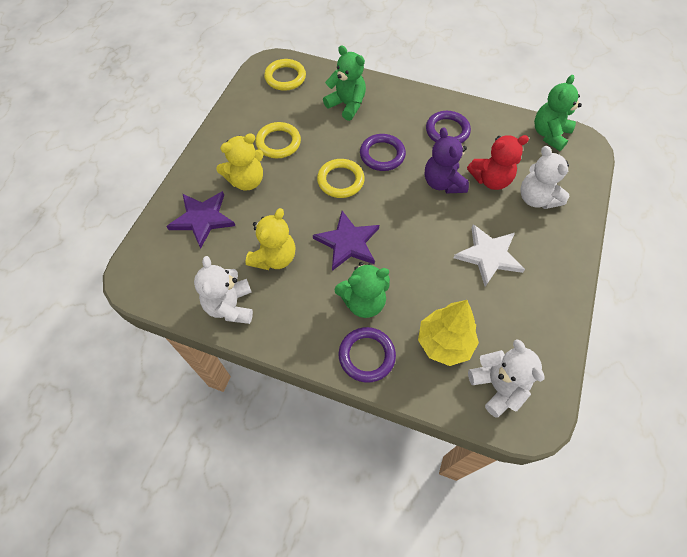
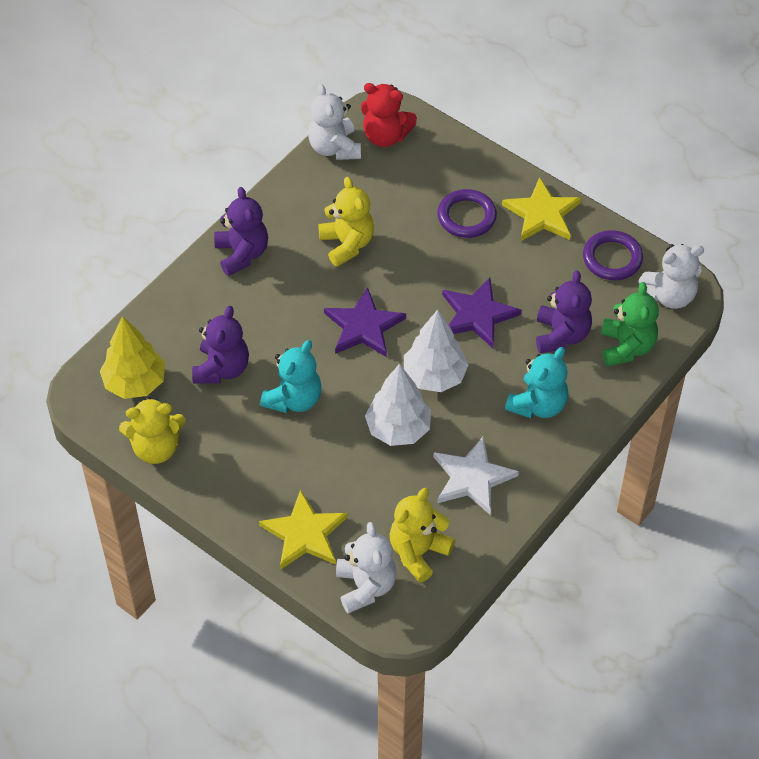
green teddy bear: 3 -> 1
purple ring: 3 -> 2
purple teddy bear: 1 -> 3
turquoise teddy bear: 0 -> 2
white tree: 0 -> 2
yellow ring: 3 -> 0
yellow star: 0 -> 2
yellow teddy bear: 2 -> 3

